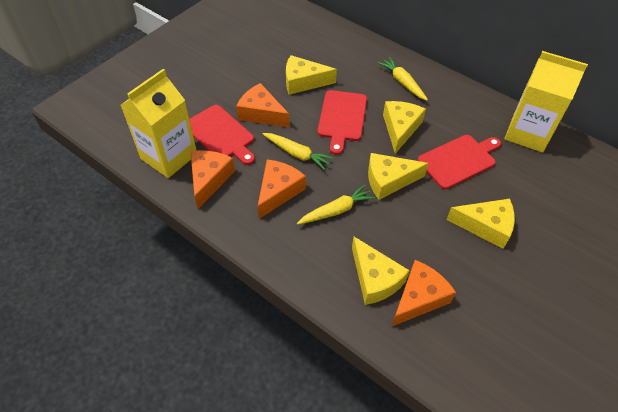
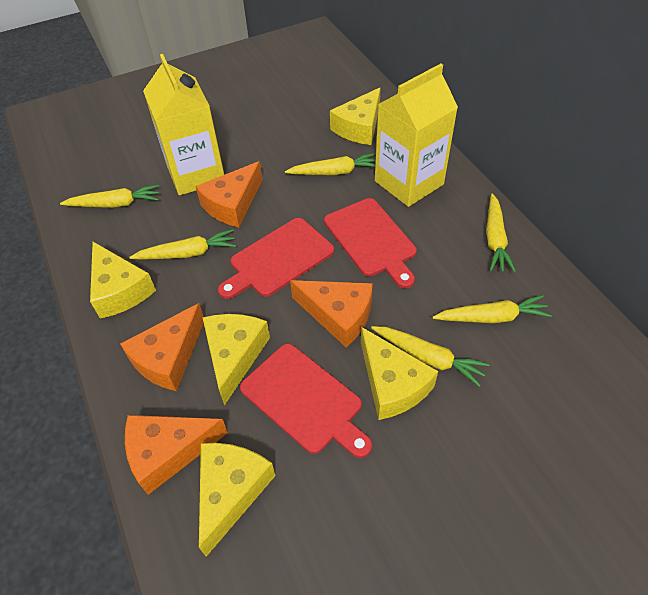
yellow carrot: 3 -> 6

